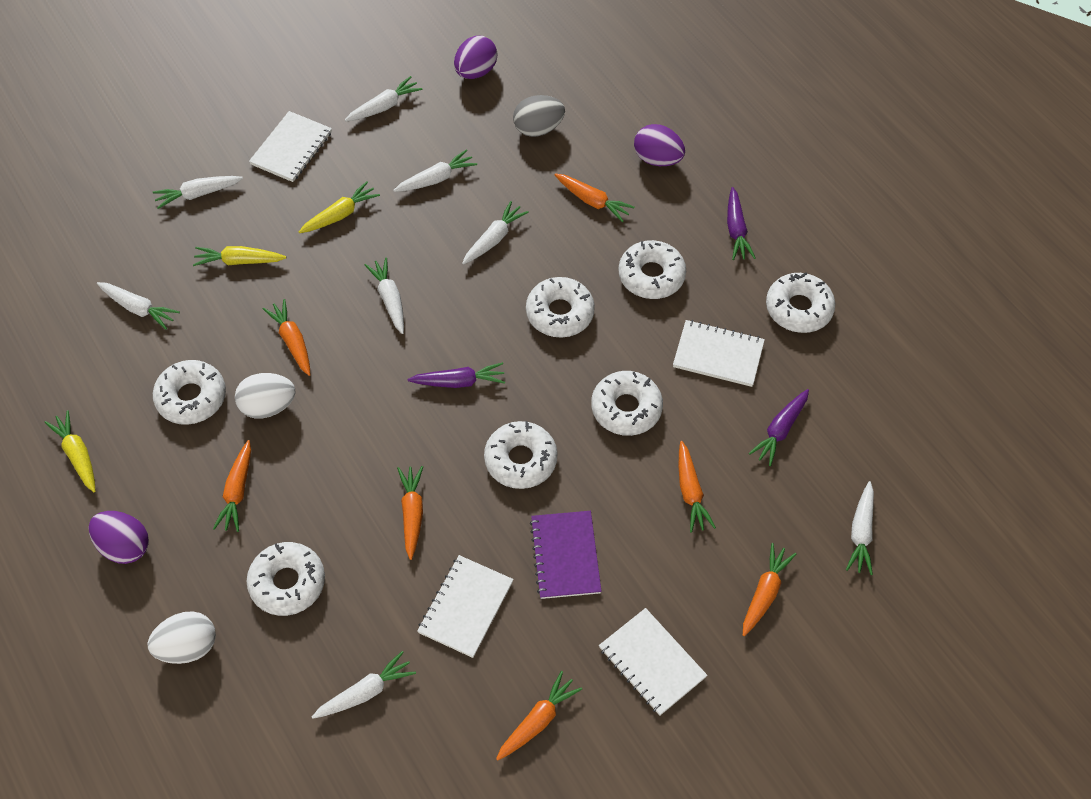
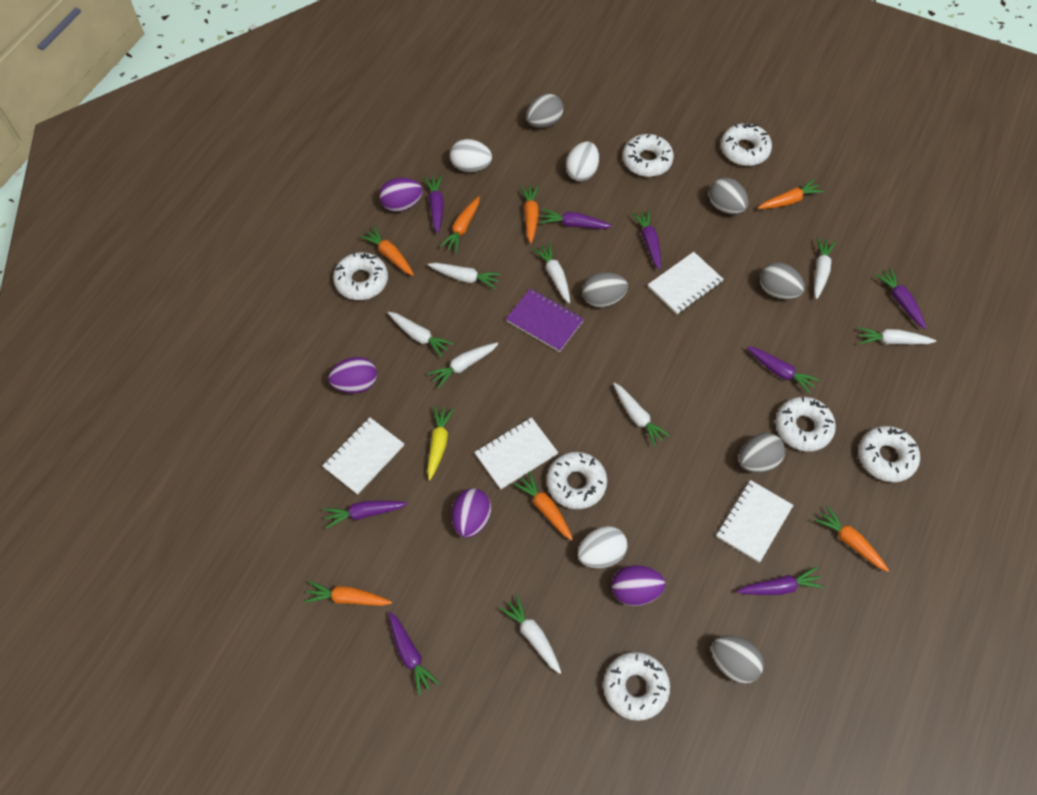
grey egg: 1 -> 6
purple carrot: 3 -> 8
purple egg: 3 -> 4
white egg: 2 -> 3
yellow carrot: 3 -> 1

